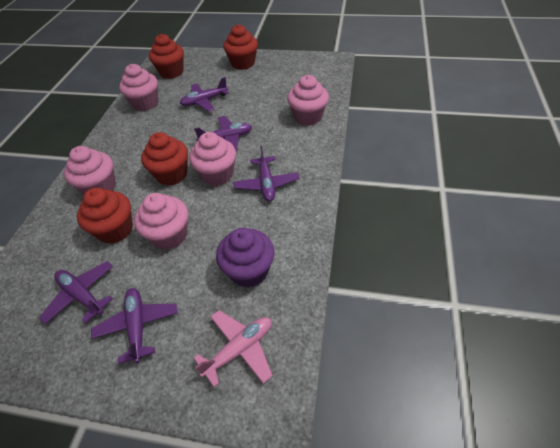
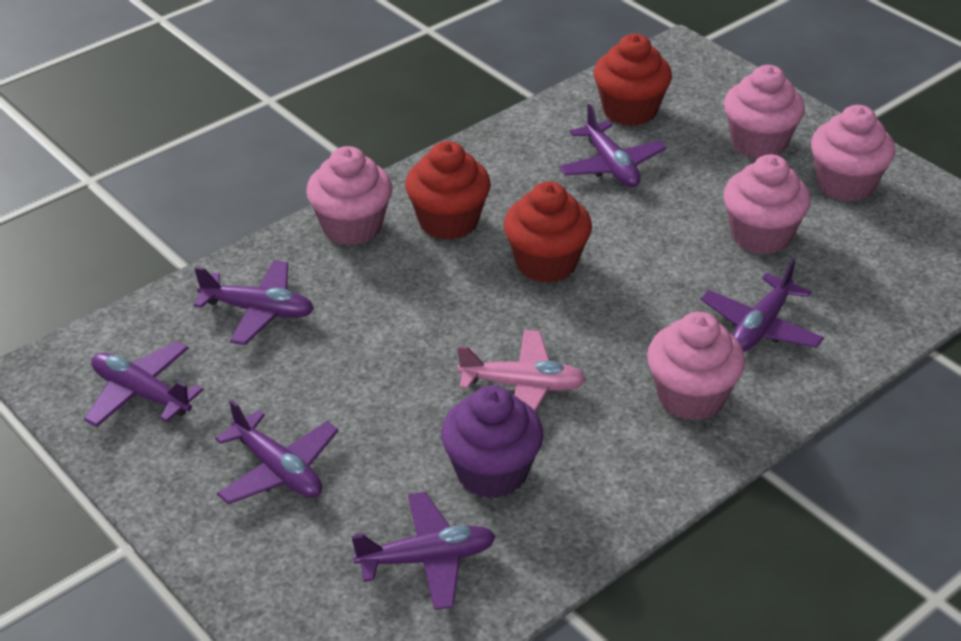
purple plane: 5 -> 6
red cupcake: 4 -> 3

